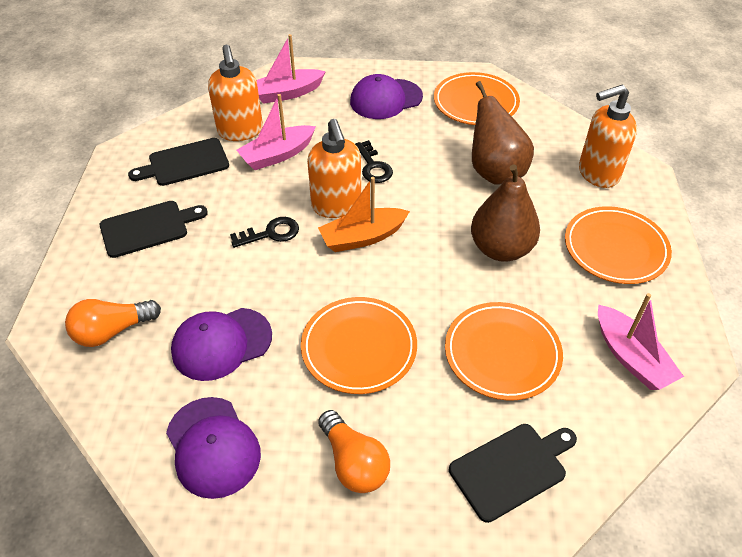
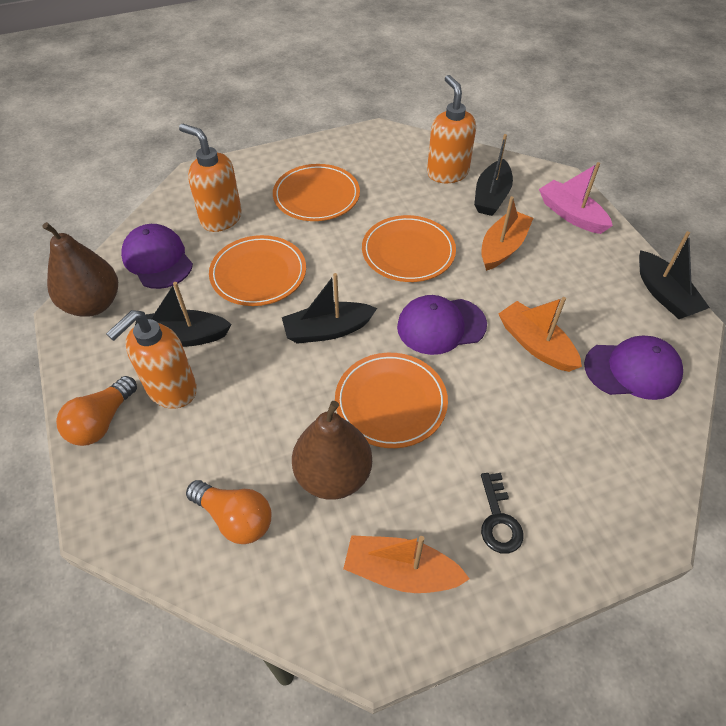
black boat: 0 -> 4
black cutting board: 3 -> 0
black key: 2 -> 1
orange boat: 1 -> 3
pink boat: 3 -> 1

